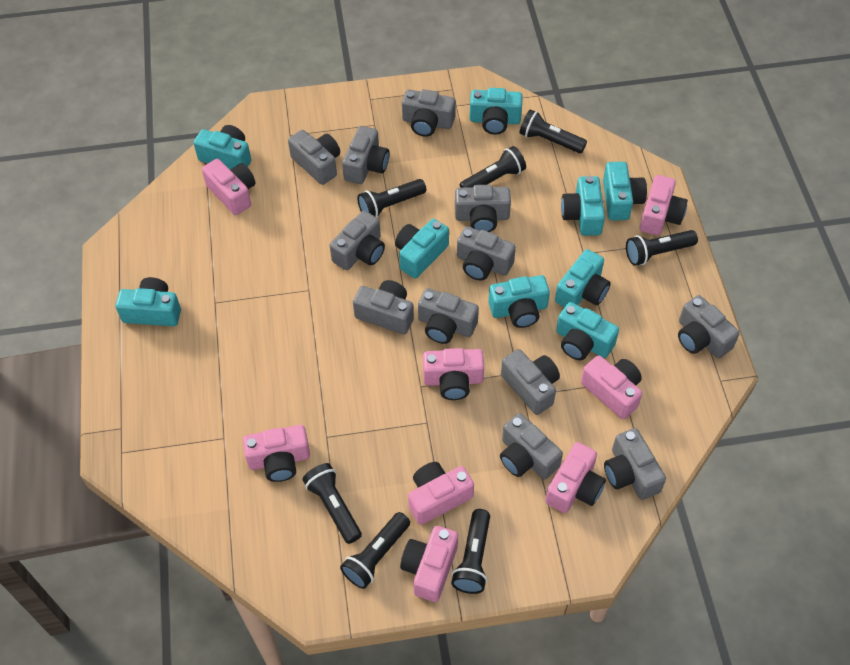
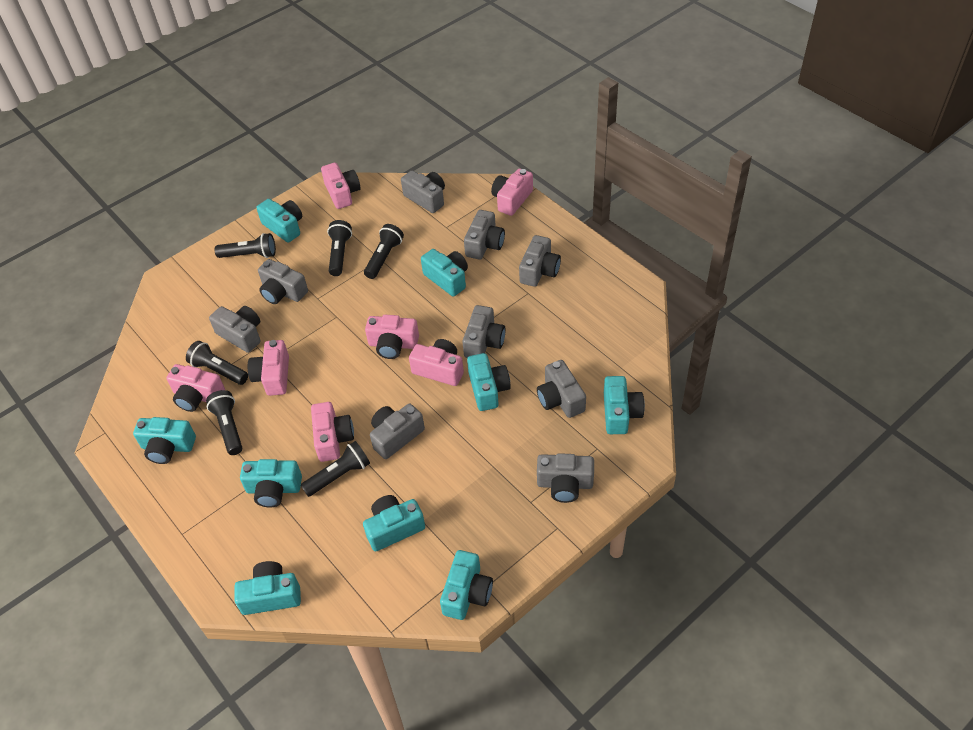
black flashlight: 7 -> 6
grey camera: 12 -> 9
pink camera: 8 -> 7

